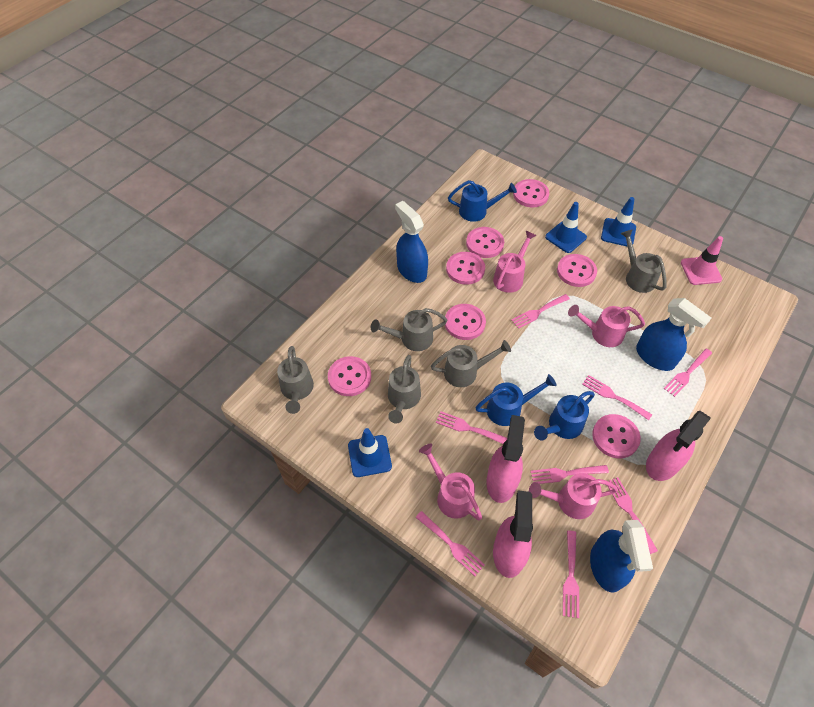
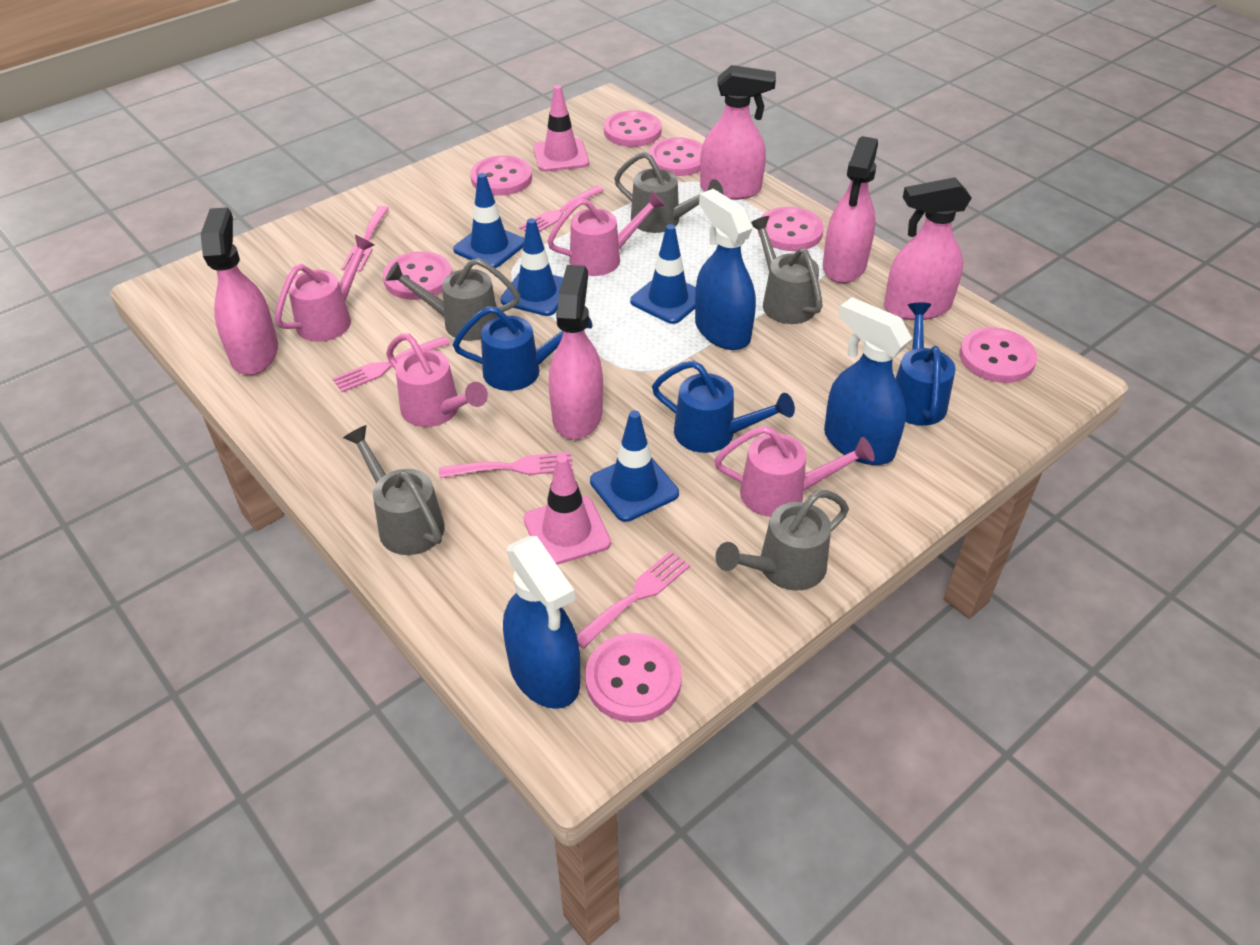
blue traffic cone: 3 -> 4
pink fork: 8 -> 5
pink spray bottle: 3 -> 5
pink traffic cone: 1 -> 2

